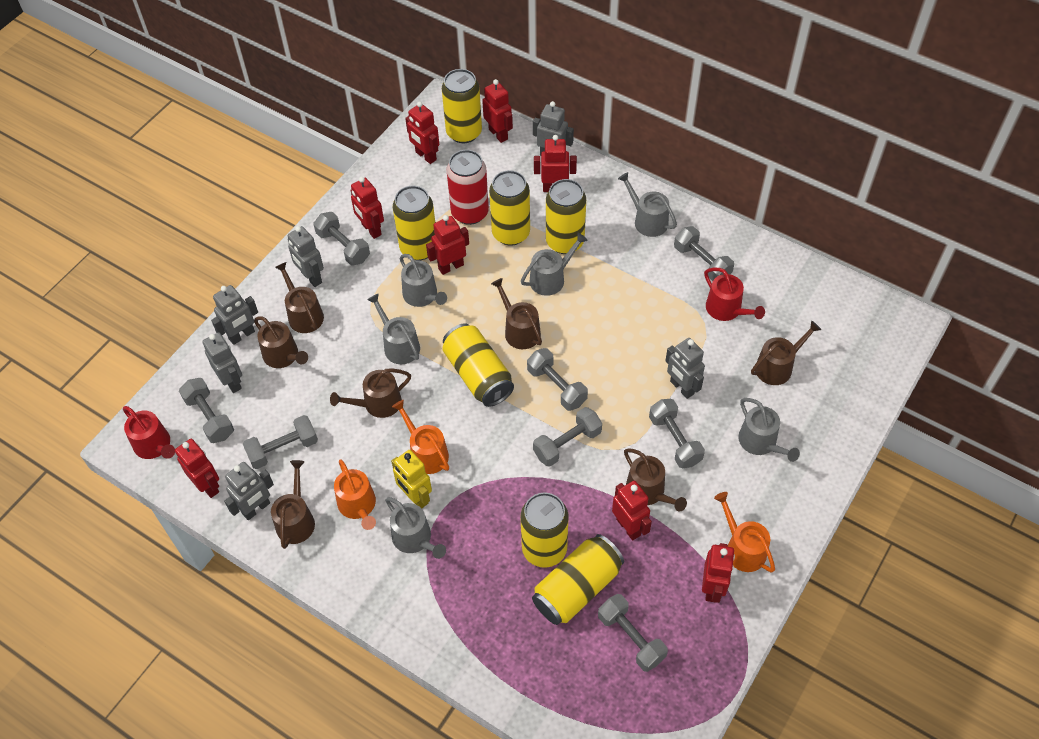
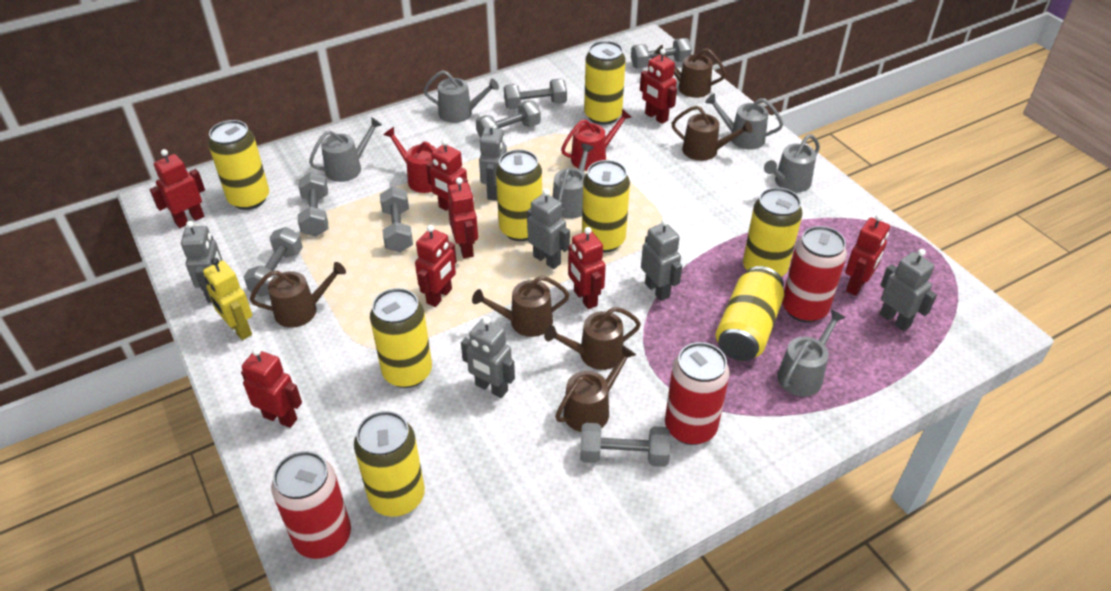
brown watering can: 7 -> 6
grey dumbbell: 8 -> 7
orange watering can: 3 -> 0
red can: 1 -> 3
yellow can: 7 -> 8

